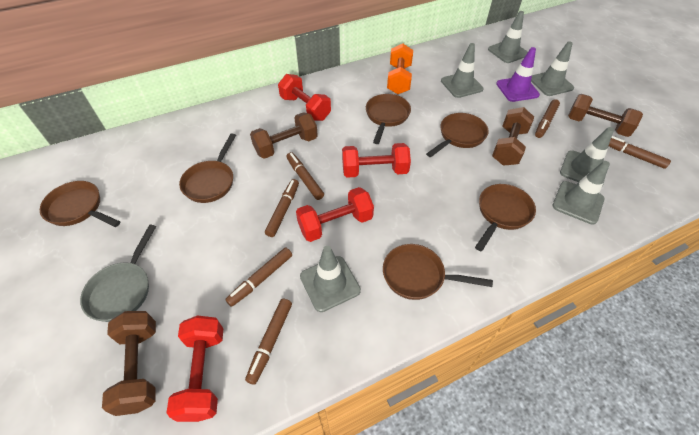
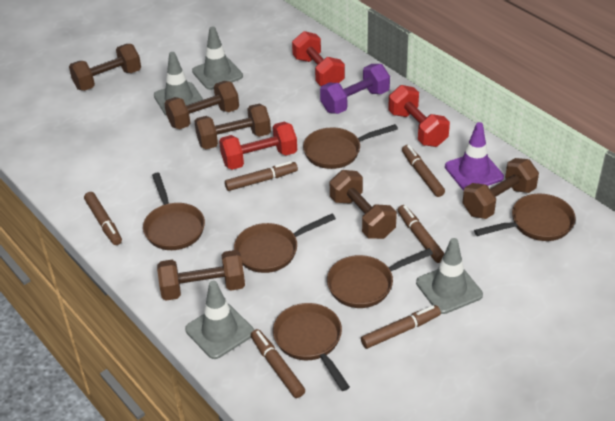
brown dumbbell: 4 -> 6
grey pan: 1 -> 0
grey traffic cone: 6 -> 4
orange dumbbell: 1 -> 0
purple dumbbell: 0 -> 1
red dumbbell: 4 -> 3

